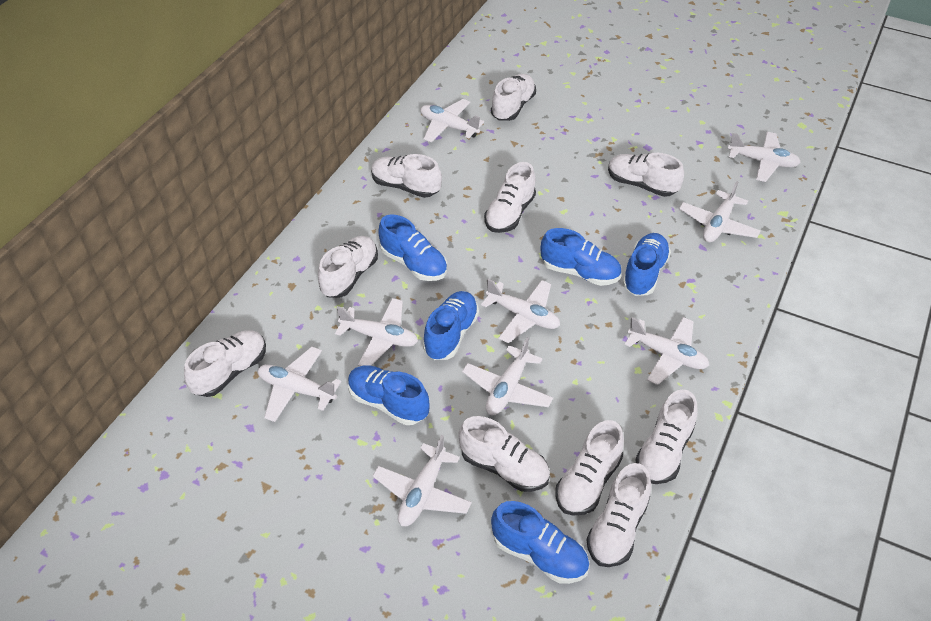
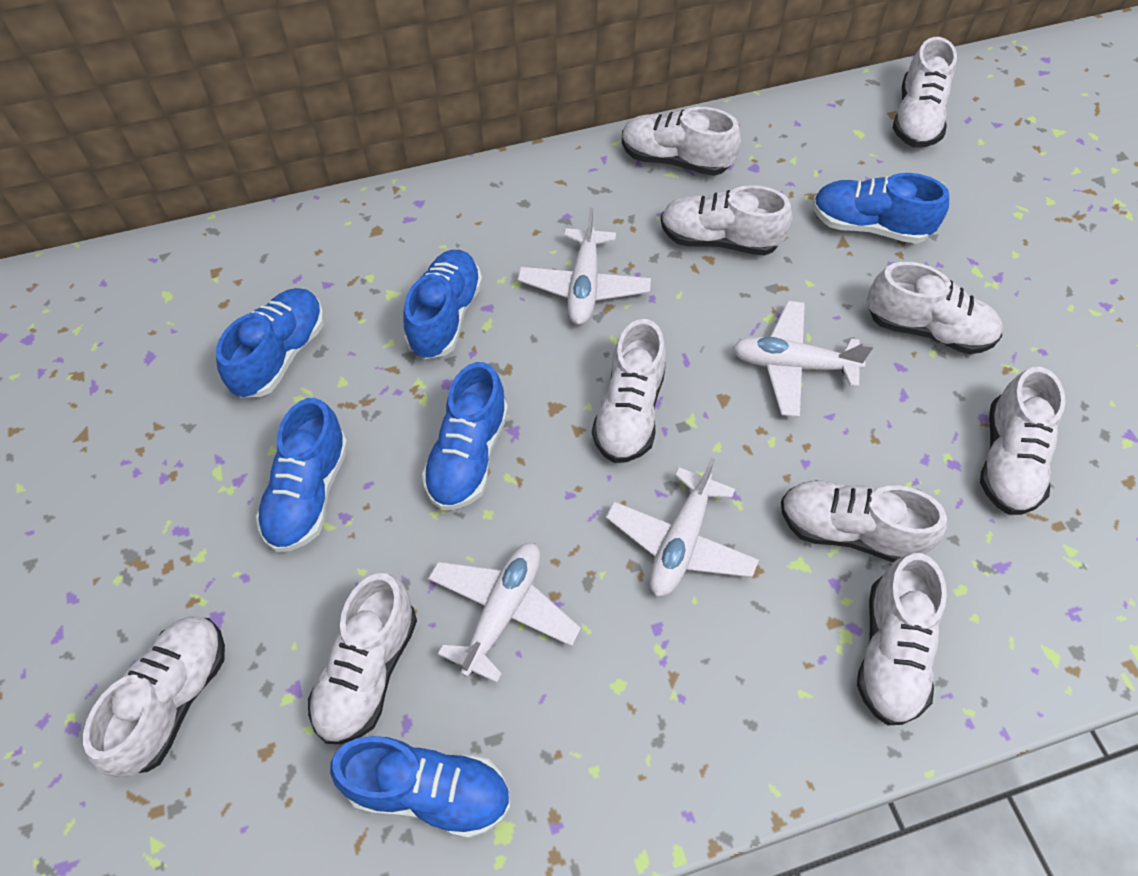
white plane: 9 -> 4

